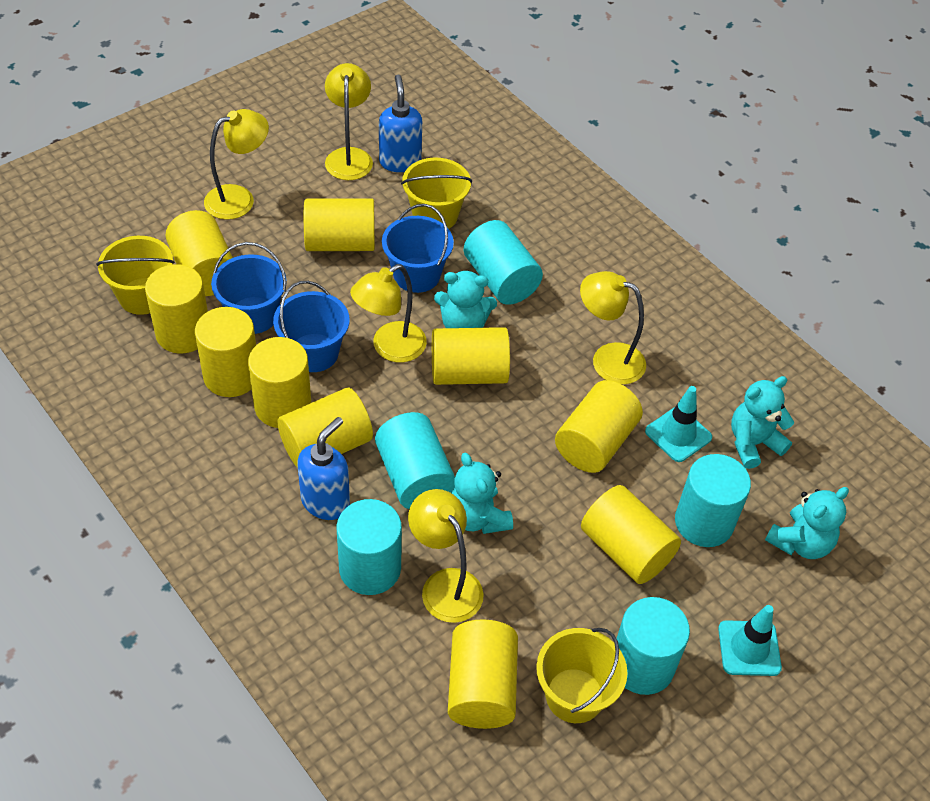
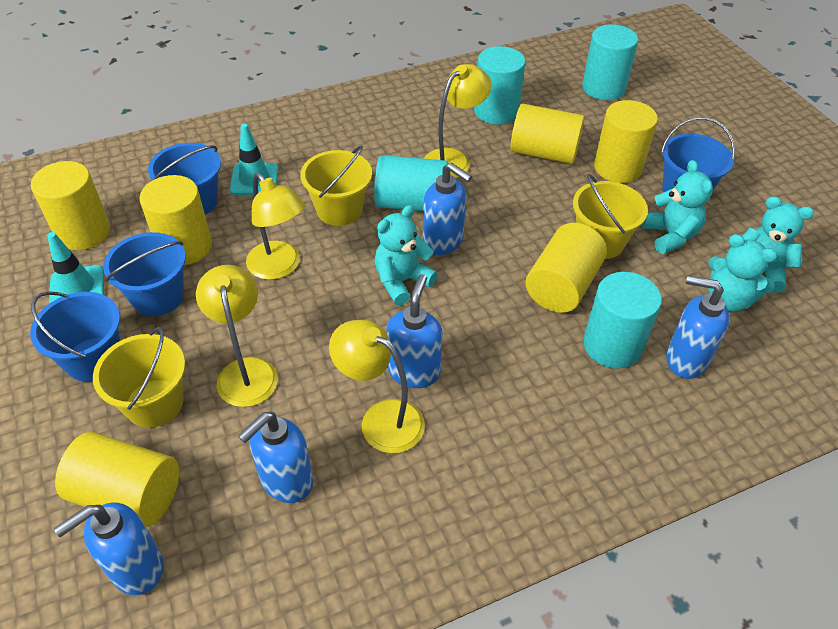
blue bucket: 3 -> 4
blue soap dispenser: 2 -> 5
turquoise cylinder: 5 -> 4
yellow cylinder: 10 -> 6
yellow lamp: 5 -> 4

